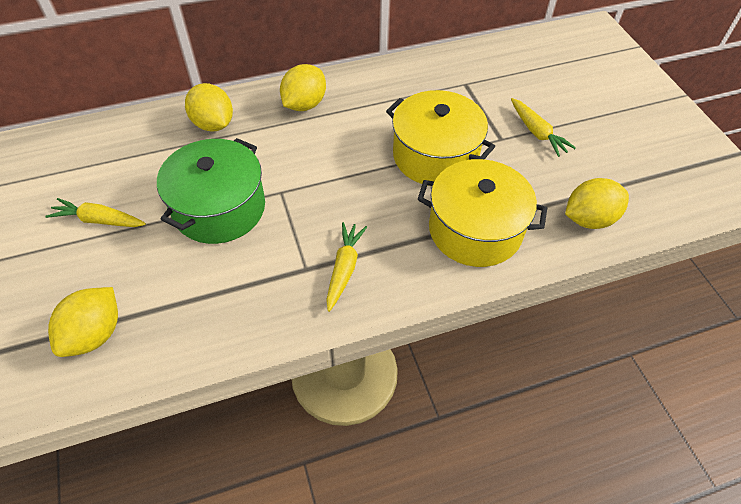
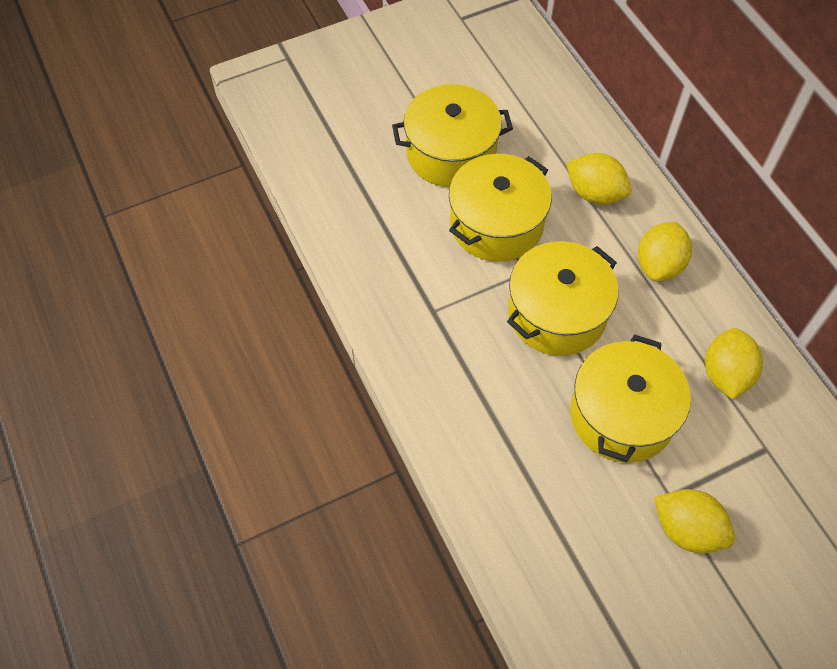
green pot: 1 -> 0
yellow carrot: 3 -> 0
yellow pot: 2 -> 4

